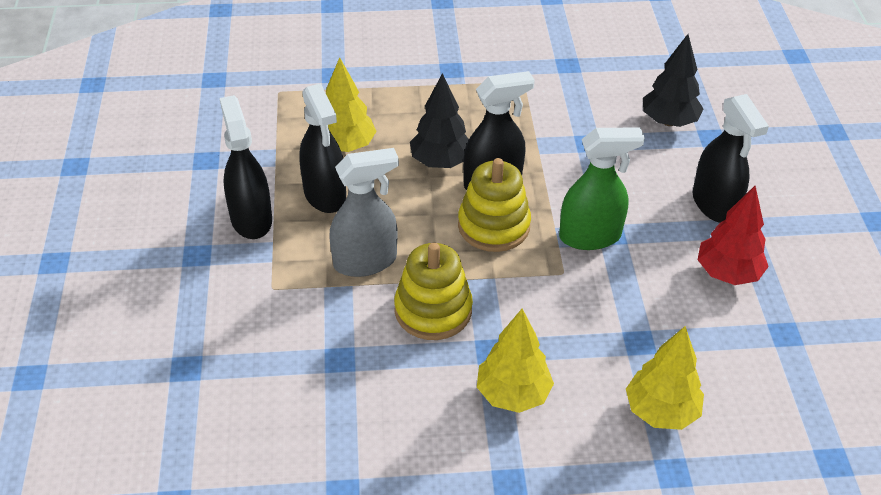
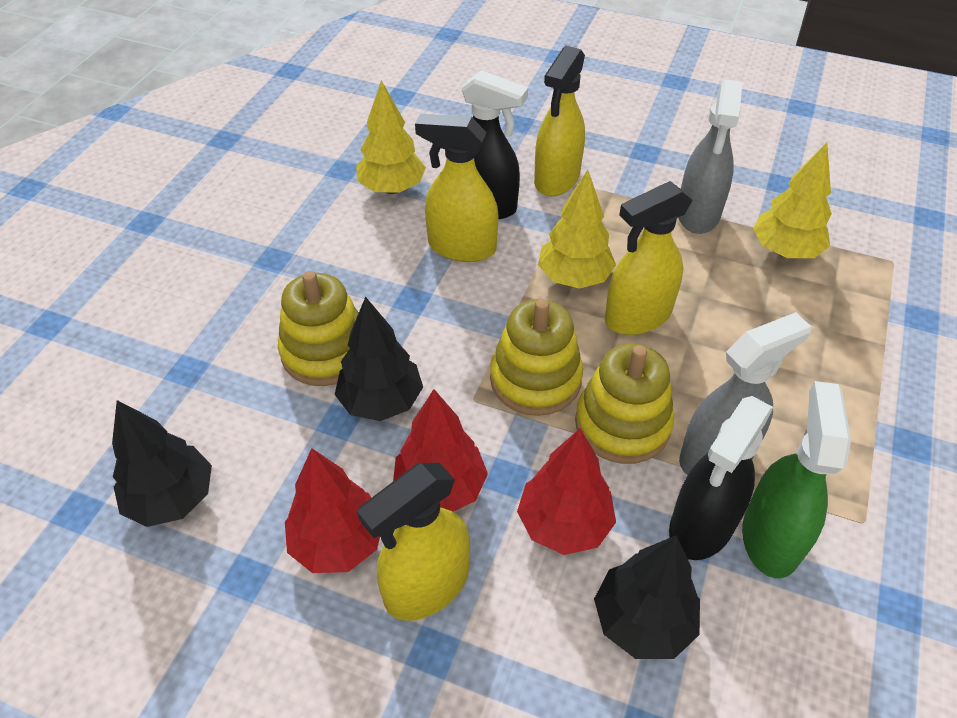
black spray bottle: 4 -> 2
black tree: 2 -> 3
grey spray bottle: 1 -> 2
red tree: 1 -> 3
yellow spray bottle: 0 -> 4
yellow stacking toy: 2 -> 3

